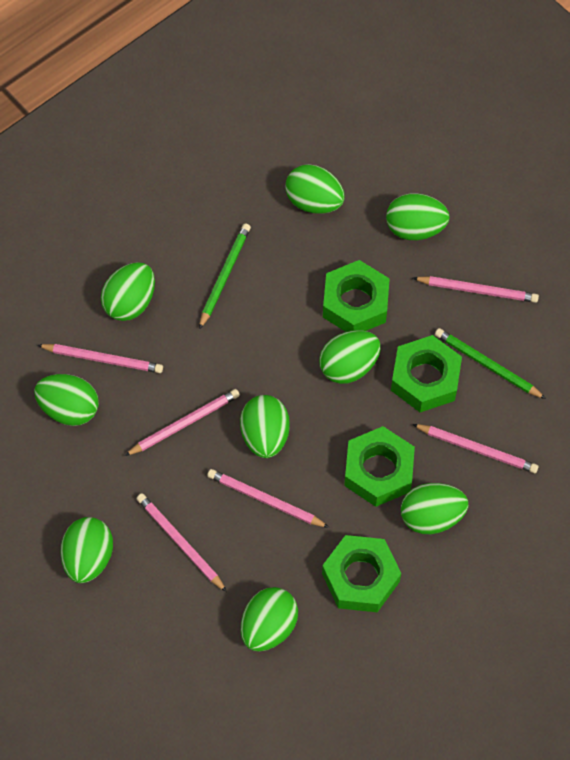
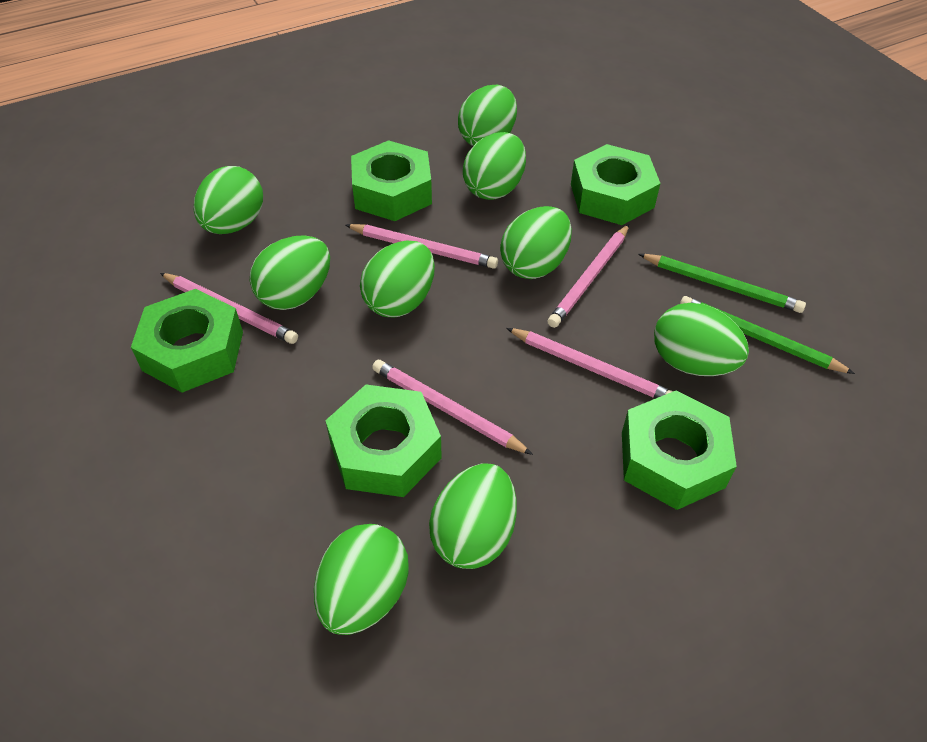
green nut: 4 -> 5
pink pencil: 6 -> 5

